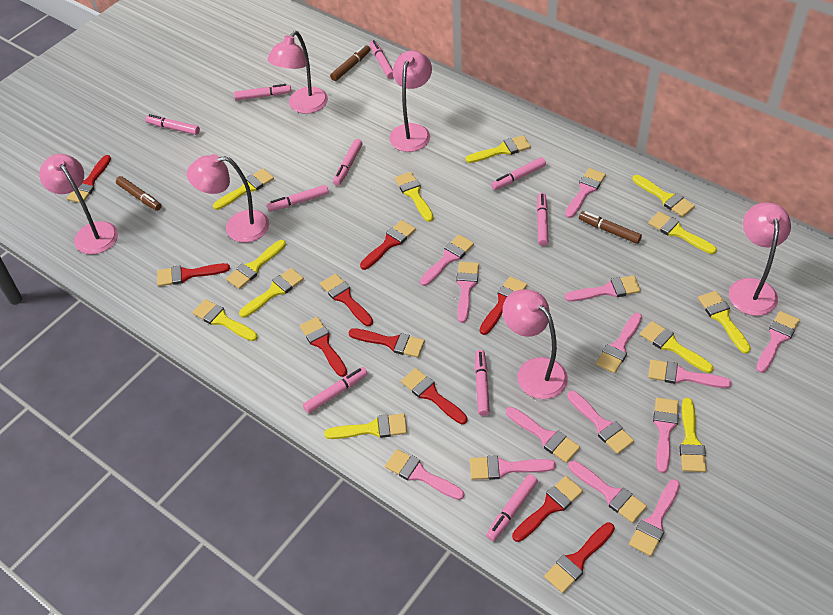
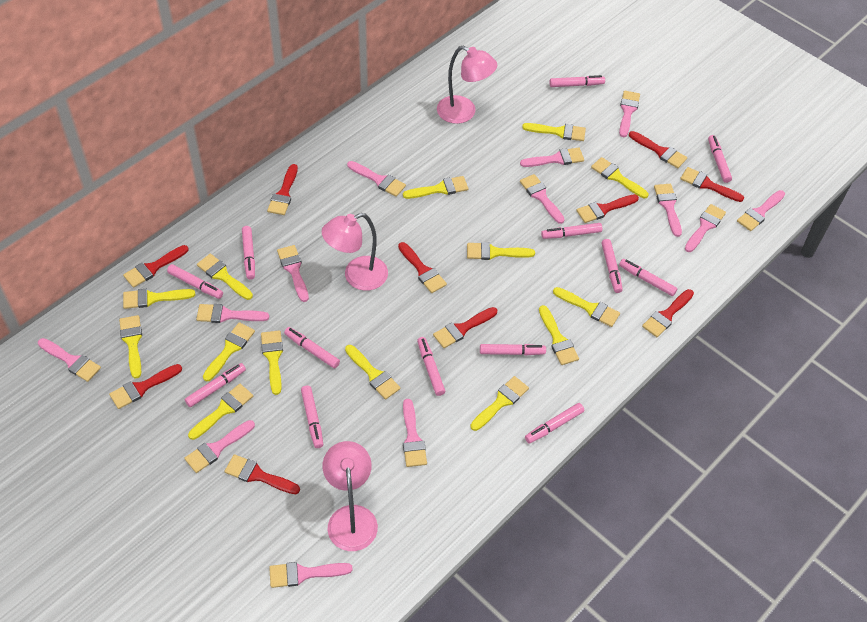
brown marker: 3 -> 0
pink brush: 14 -> 13
pink lamp: 6 -> 3
pink marker: 10 -> 13
yellow brush: 12 -> 14

